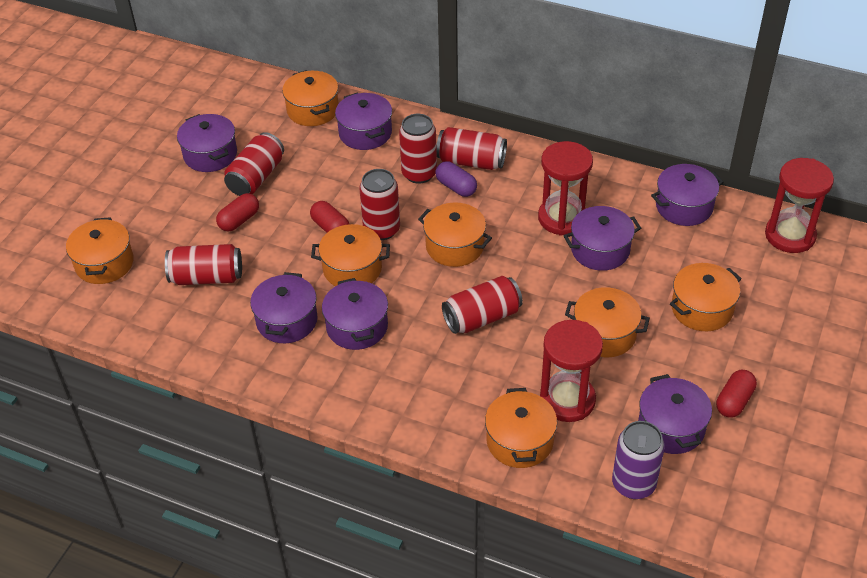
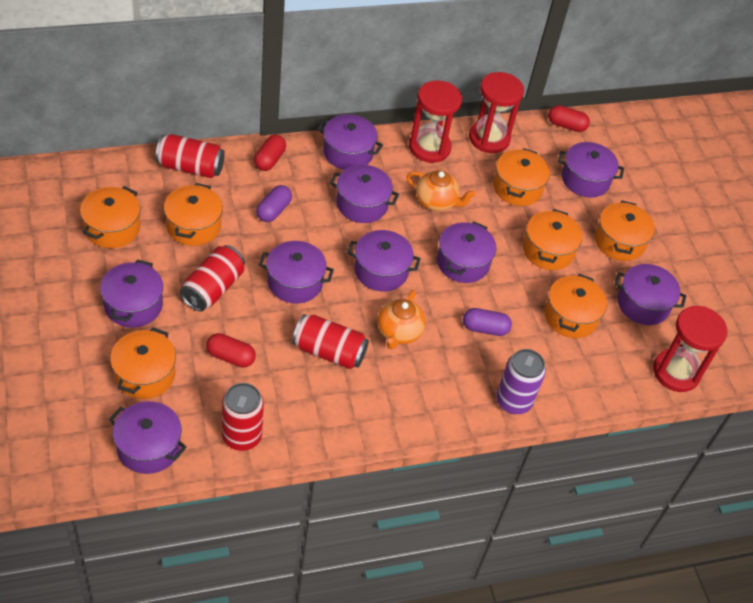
orange teapot: 0 -> 2
purple capsule: 1 -> 2
purple pot: 7 -> 9
red can: 6 -> 4

